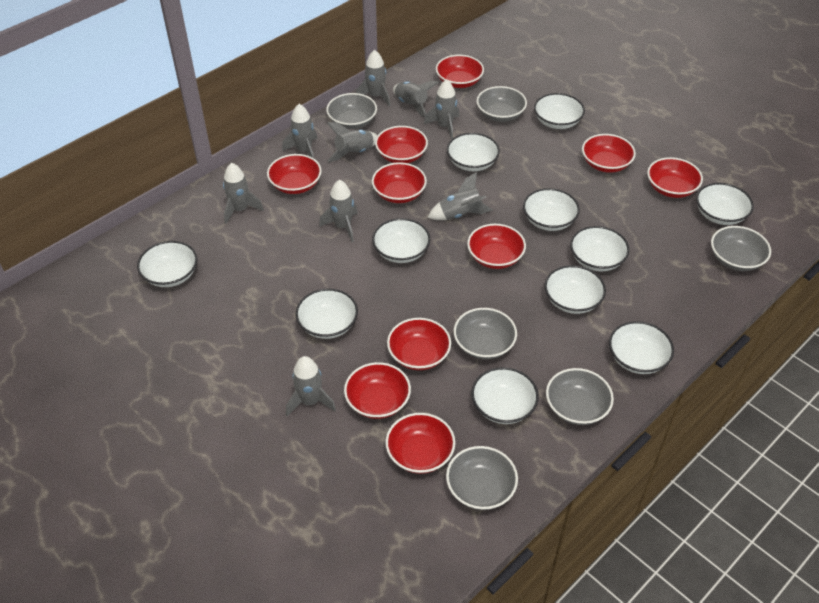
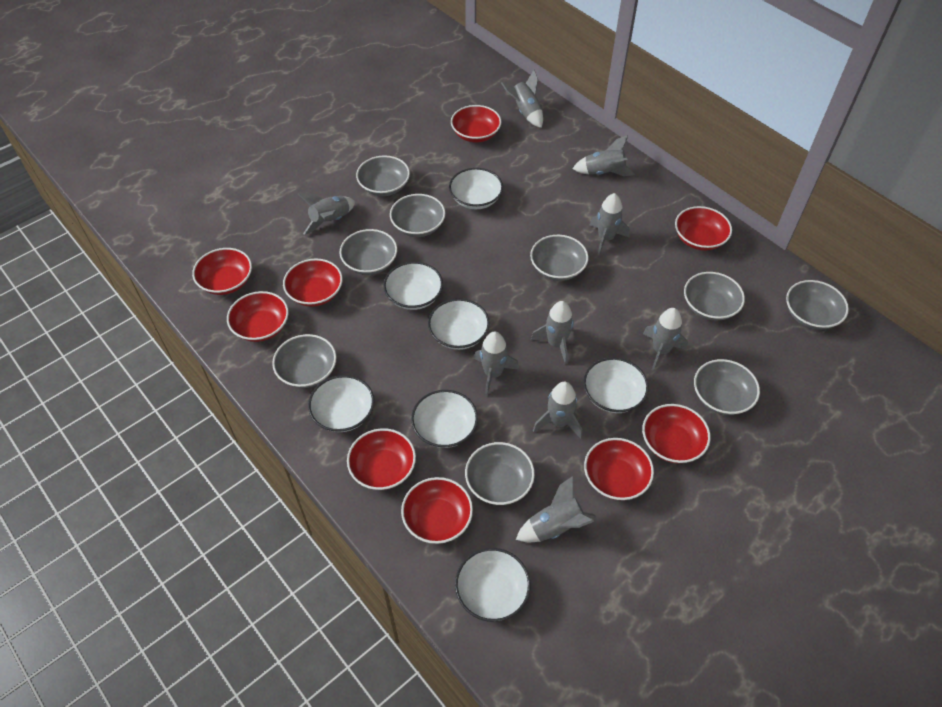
grey bowl: 6 -> 9
red bowl: 10 -> 9
white bowl: 11 -> 7

